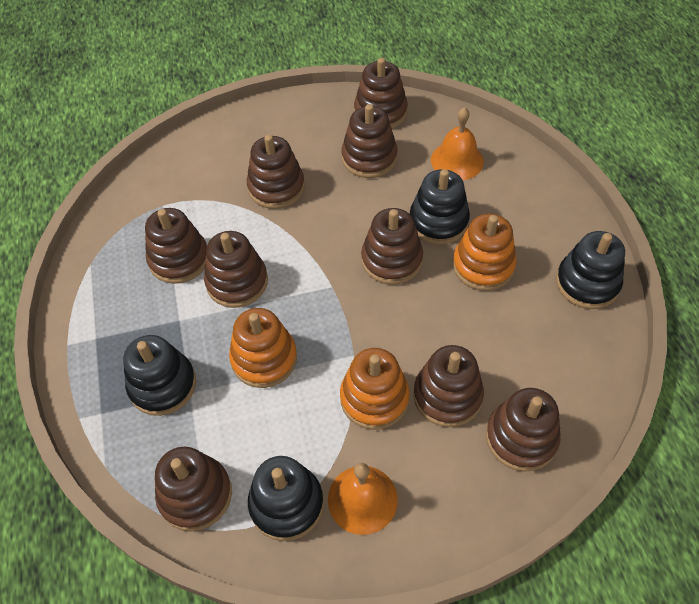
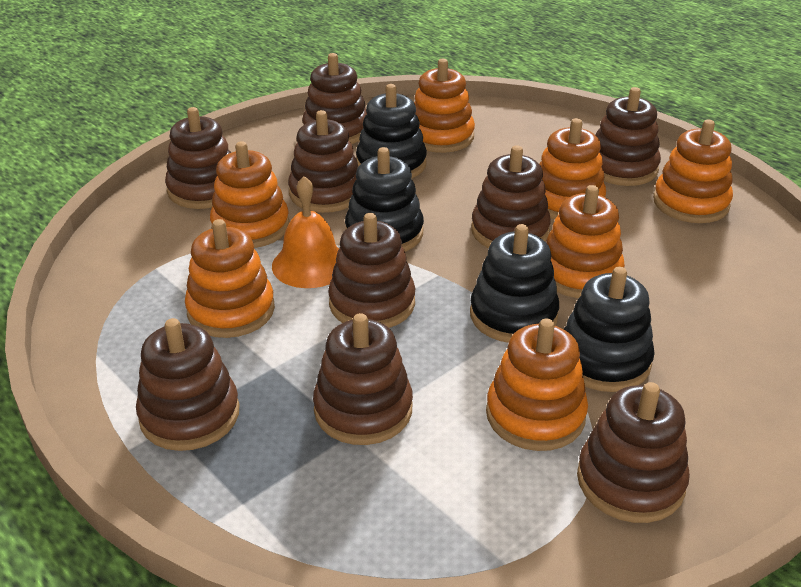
orange bell: 2 -> 1
orange stacking toy: 3 -> 7

